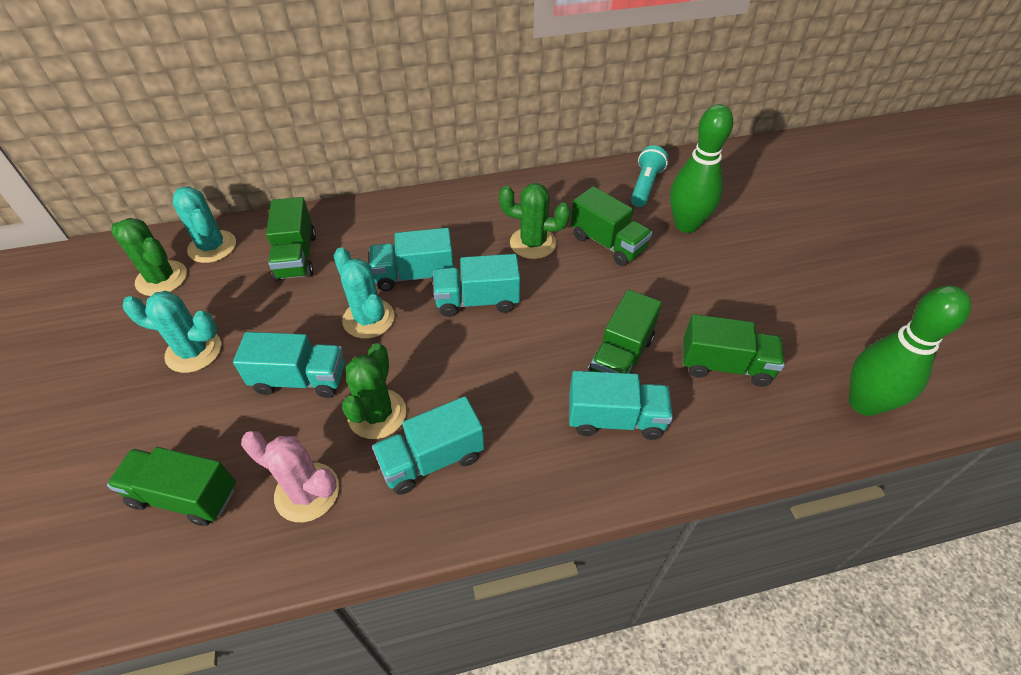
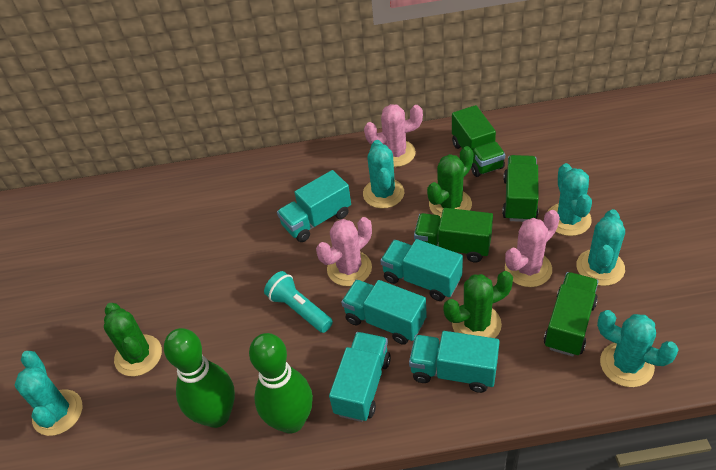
green truck: 5 -> 4
pink cactus: 1 -> 3
turquoise cactus: 3 -> 5

